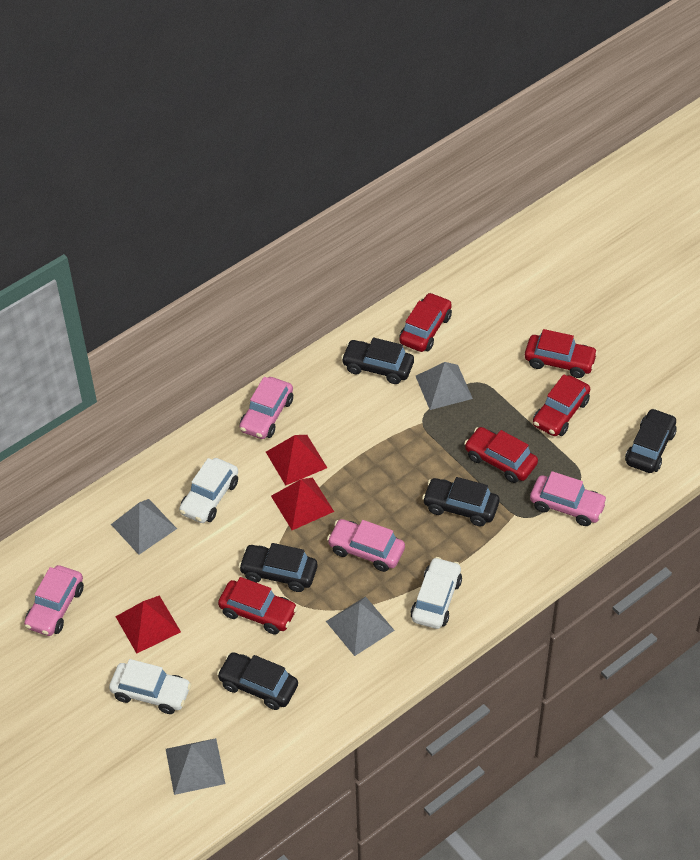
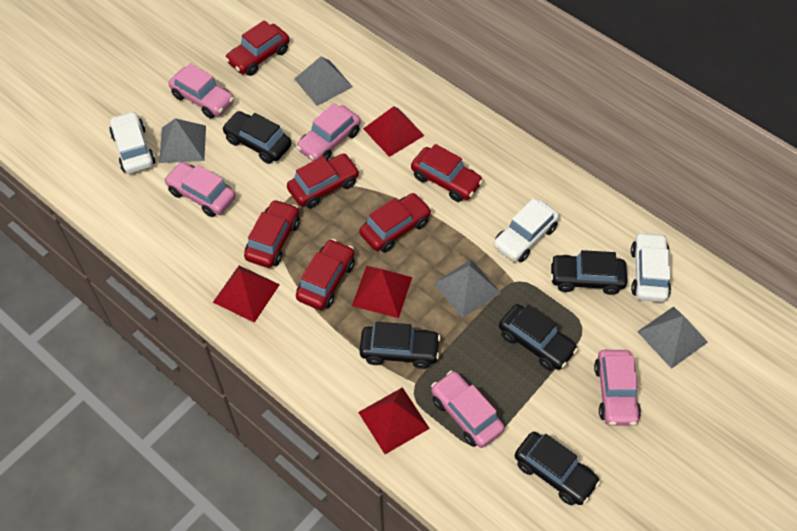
pink car: 4 -> 5
red car: 5 -> 6
red pyramid: 3 -> 4

